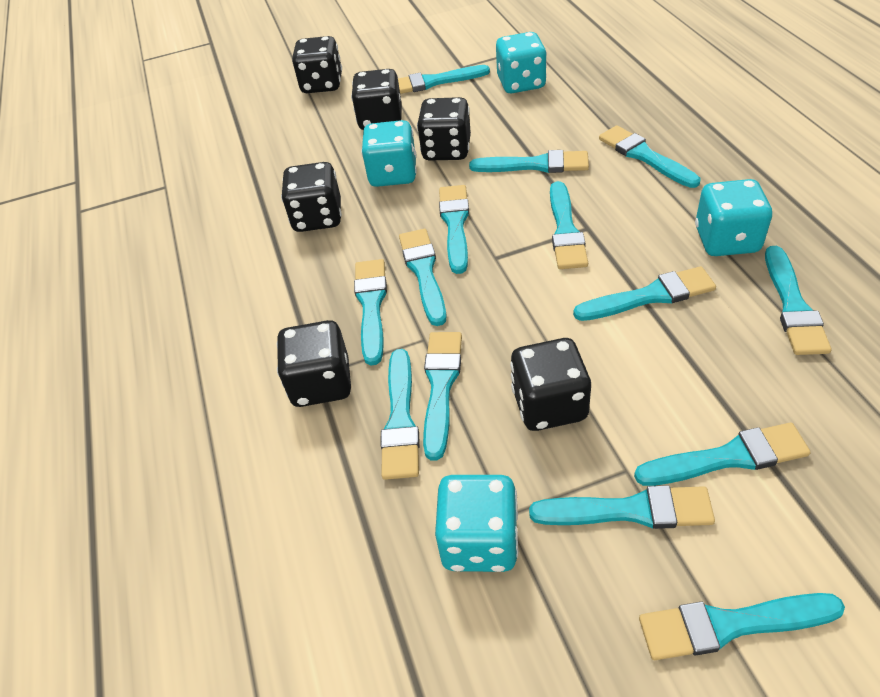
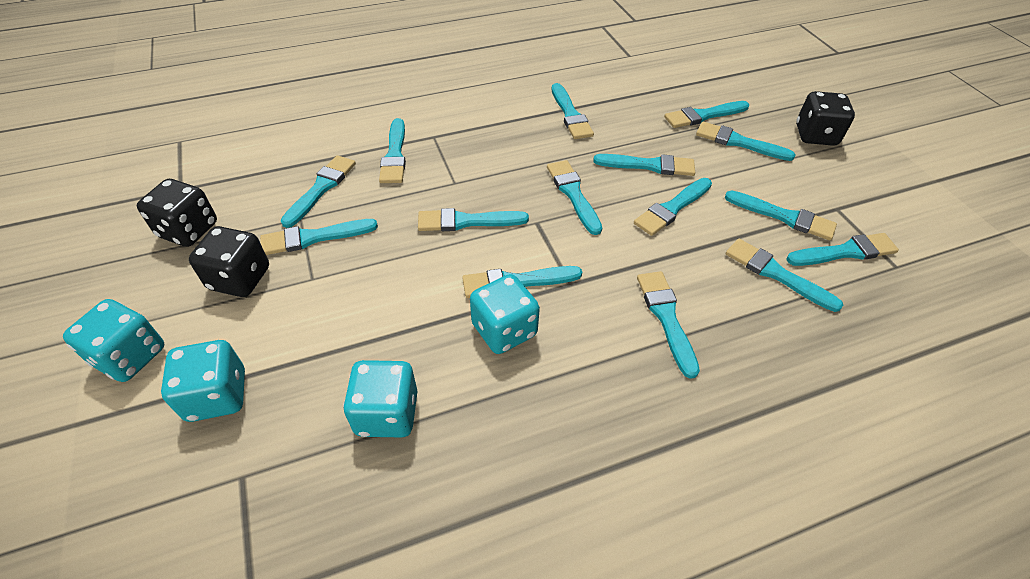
black dice: 6 -> 3
turquoise brush: 14 -> 15

